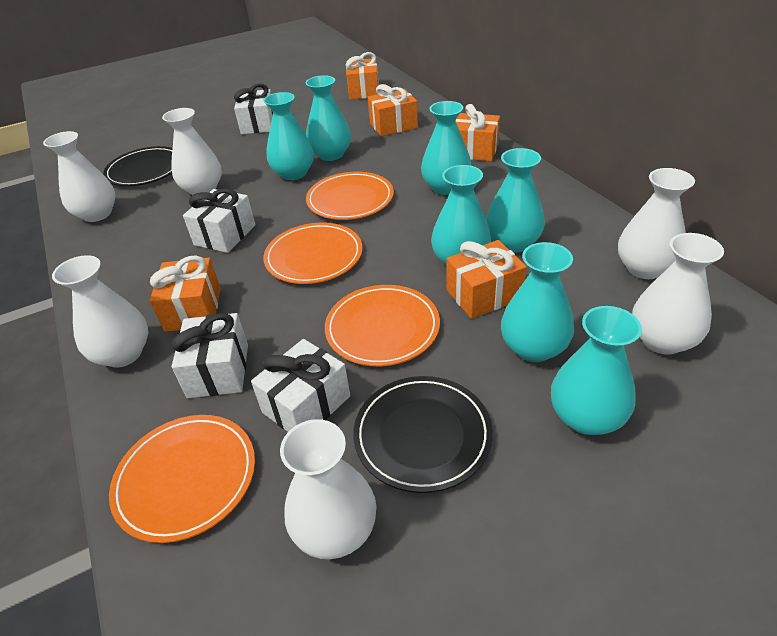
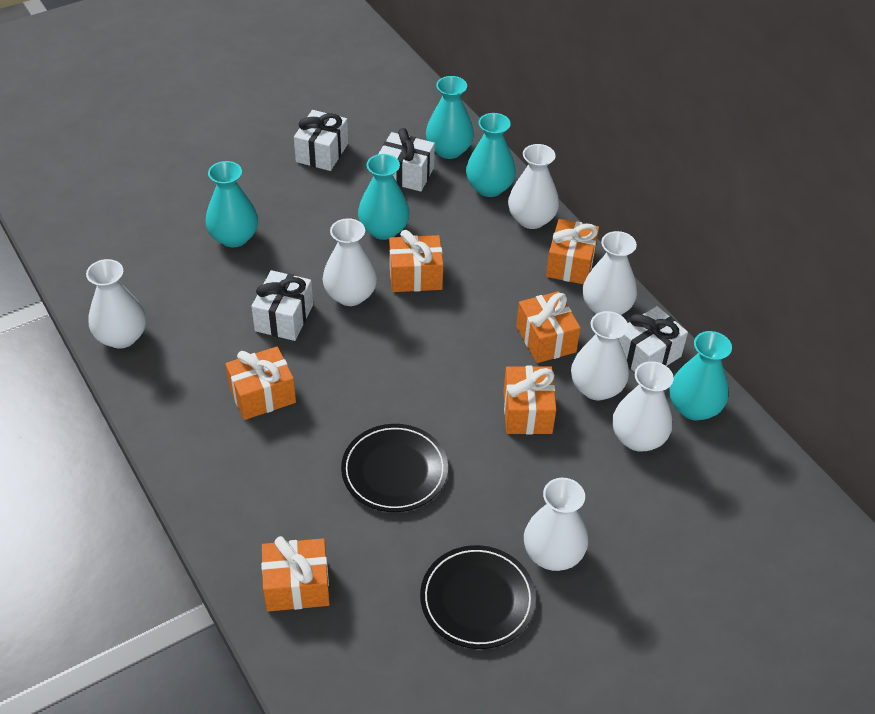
orange gift: 5 -> 6
orange plate: 4 -> 0
turquoise vase: 7 -> 5
white vase: 6 -> 7

